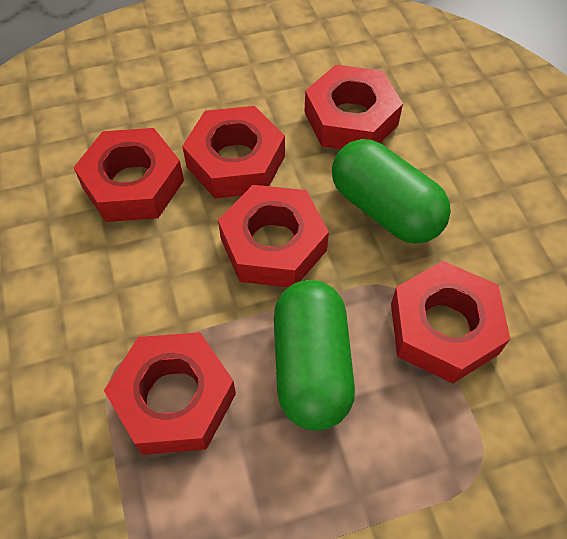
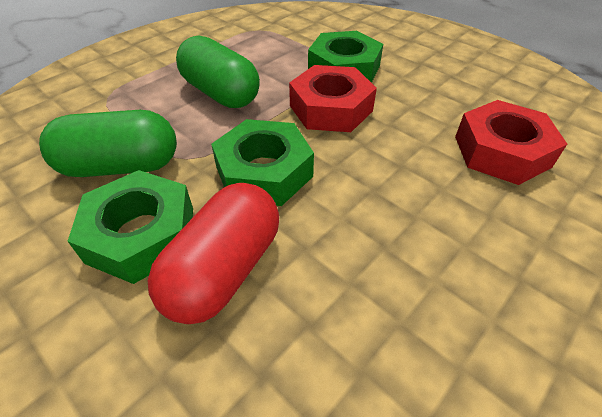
green nut: 0 -> 3
red capsule: 0 -> 1
red nut: 6 -> 2

